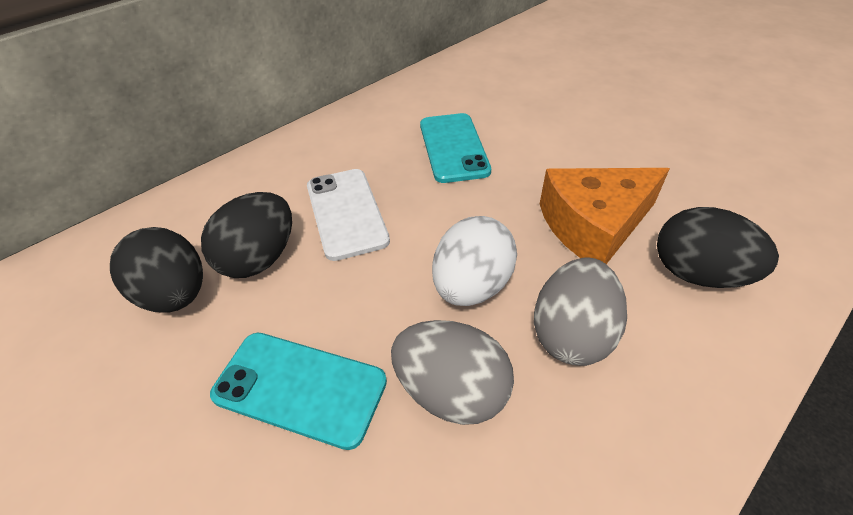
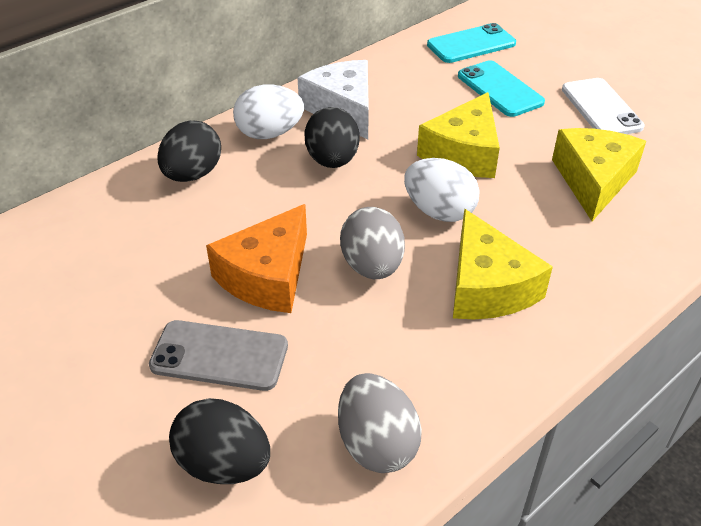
grey phone: 0 -> 1
white cheese: 0 -> 1
white egg: 1 -> 2
yellow cheese: 0 -> 3

